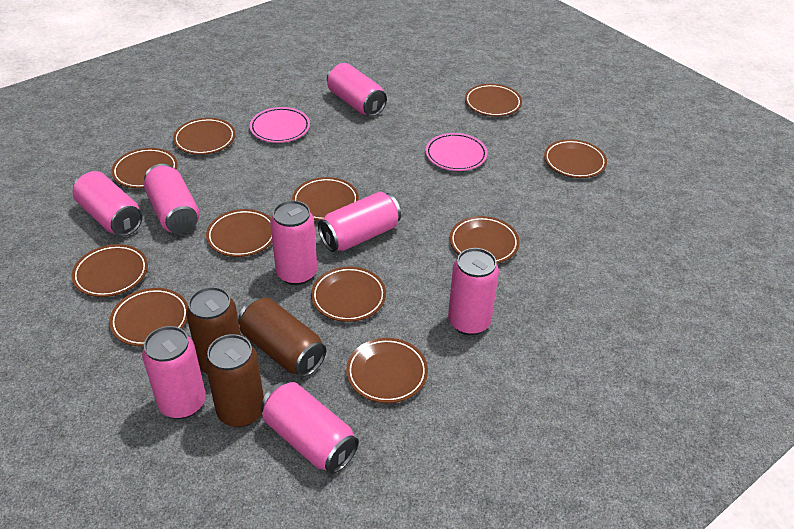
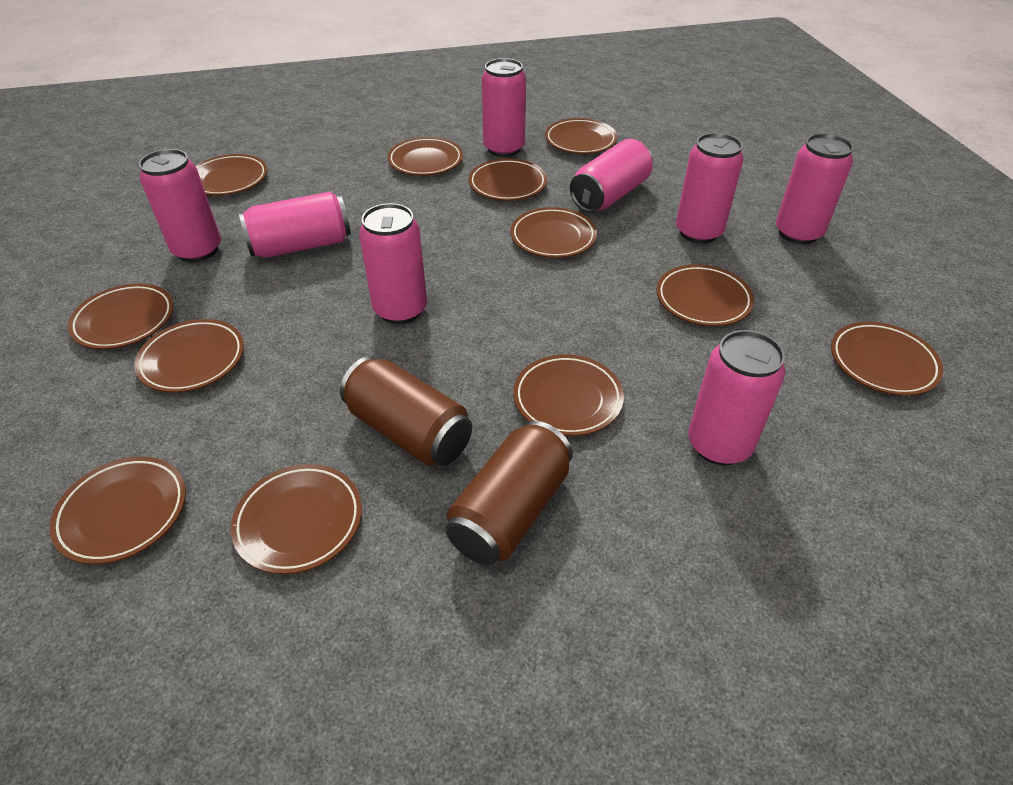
brown can: 3 -> 2
brown plate: 11 -> 12
pink plate: 2 -> 0

